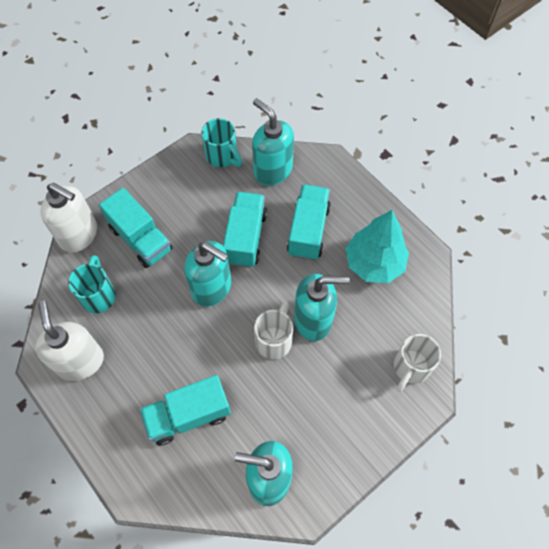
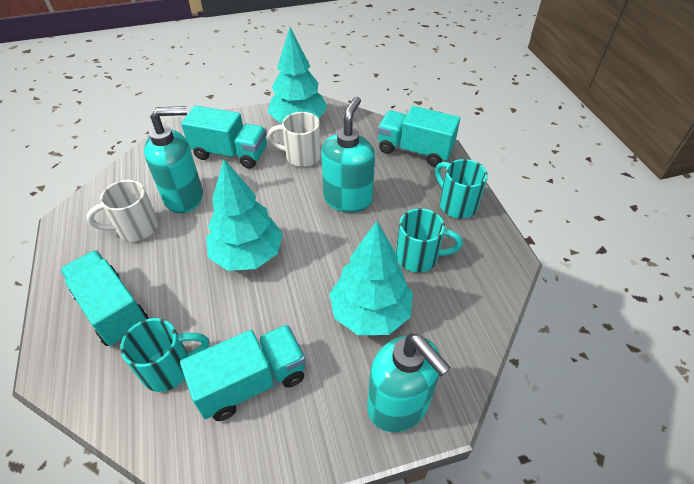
turquoise mug: 2 -> 3
turquoise soap dispenser: 4 -> 3
turquoise tree: 1 -> 3
white soap dispenser: 2 -> 0

